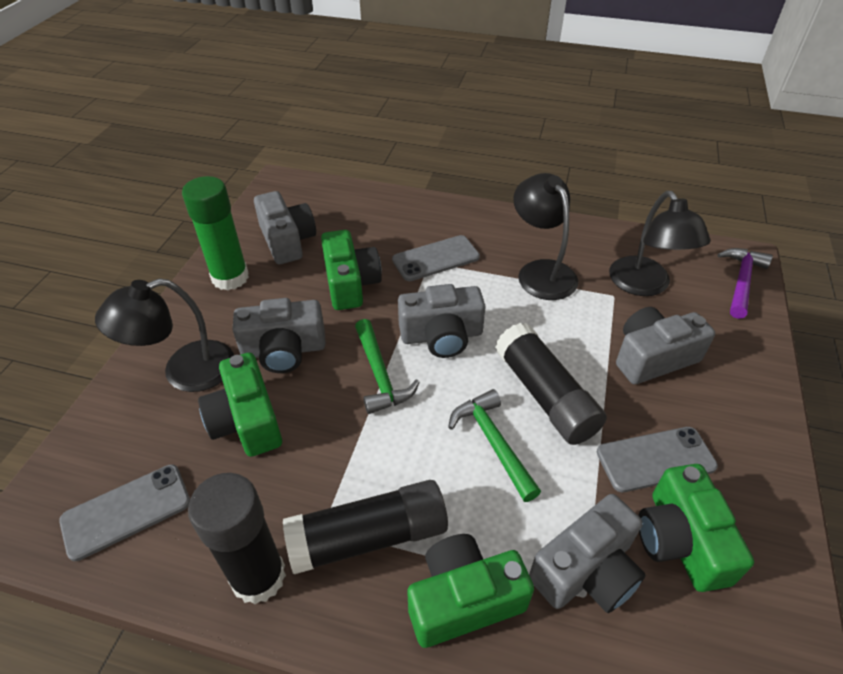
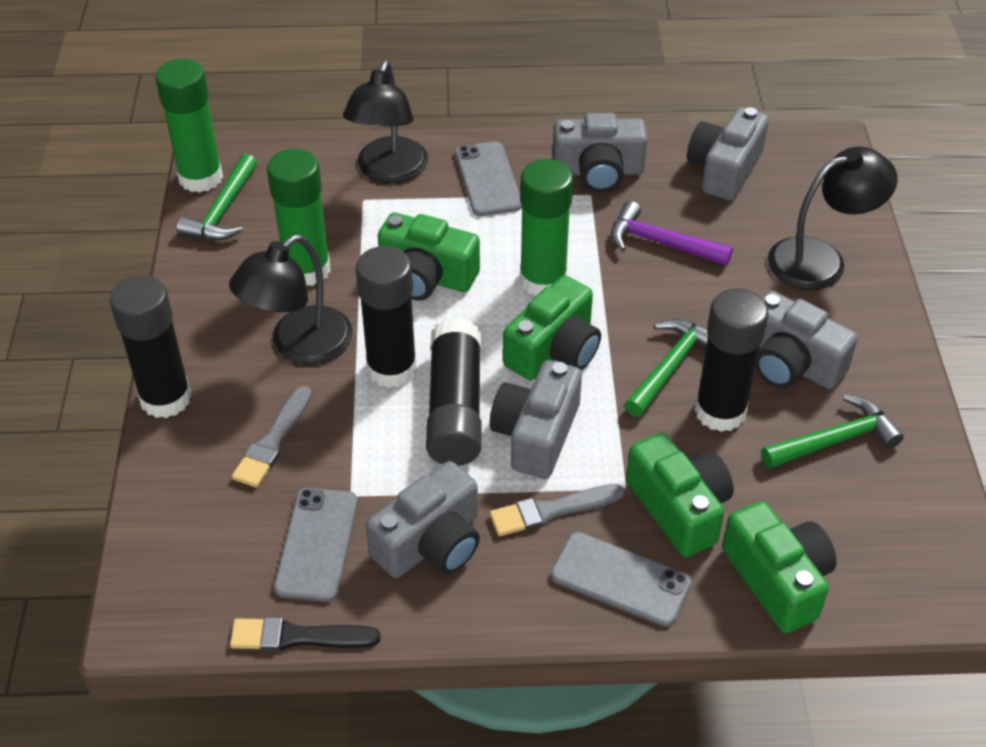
black brush: 0 -> 1
black glue stick: 3 -> 4
green glue stick: 1 -> 3
green hammer: 2 -> 3
grey brush: 0 -> 2

